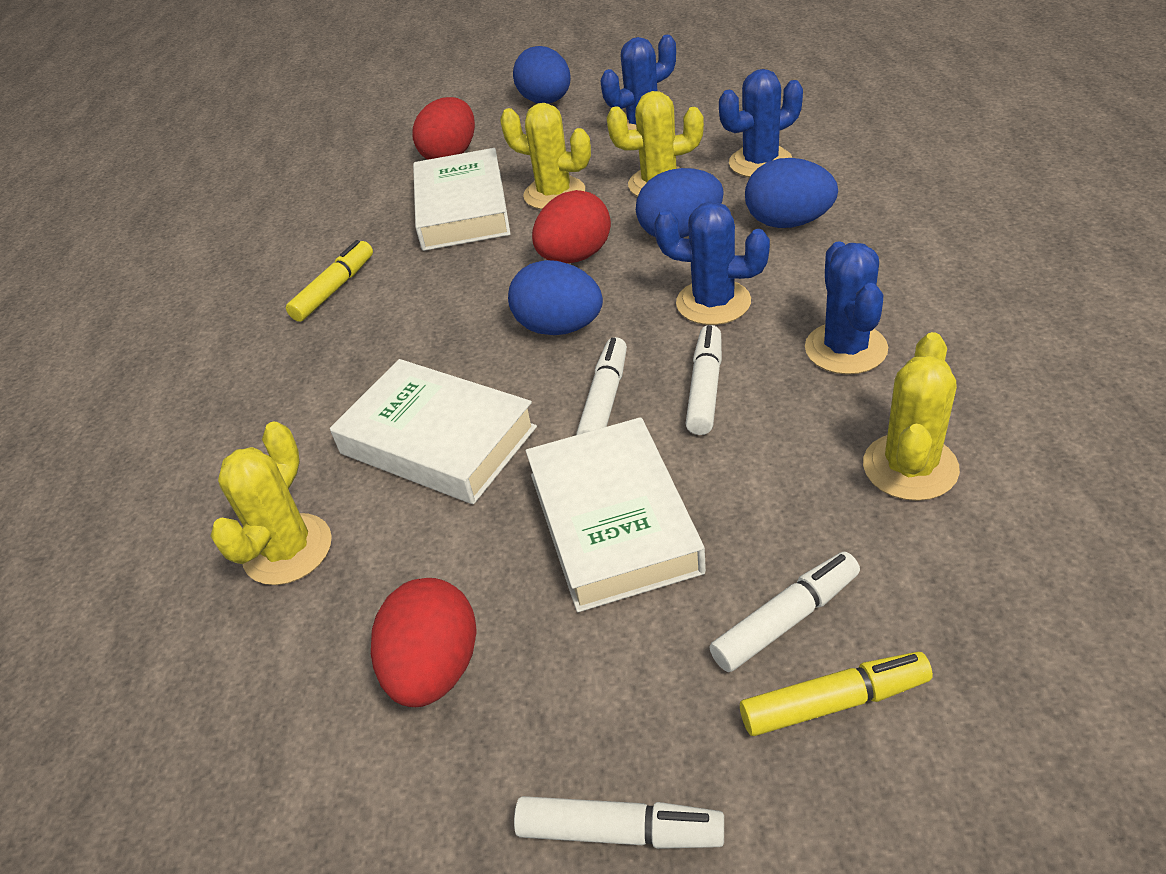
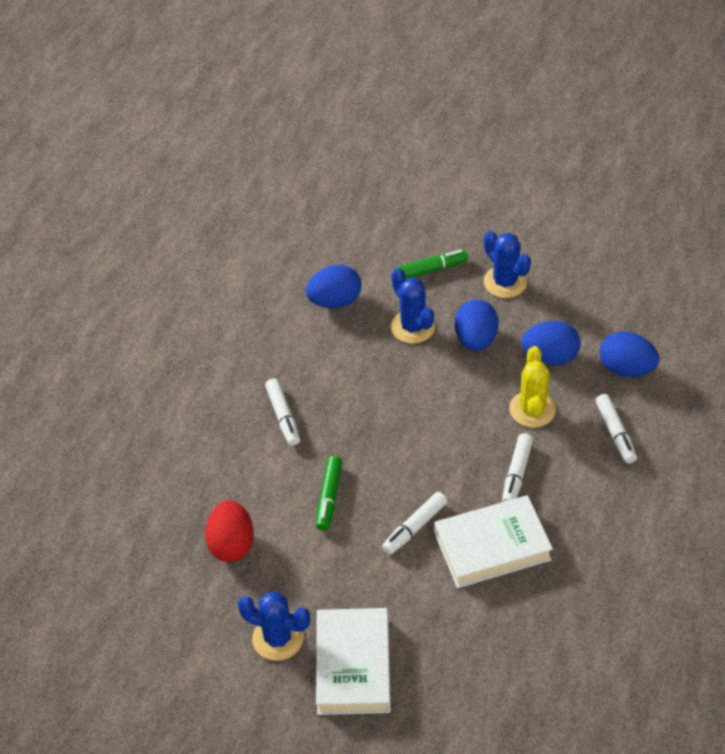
blue cactus: 4 -> 3
green marker: 0 -> 2
red egg: 3 -> 1
white book: 3 -> 2
yellow cactus: 4 -> 1
yellow marker: 2 -> 0

